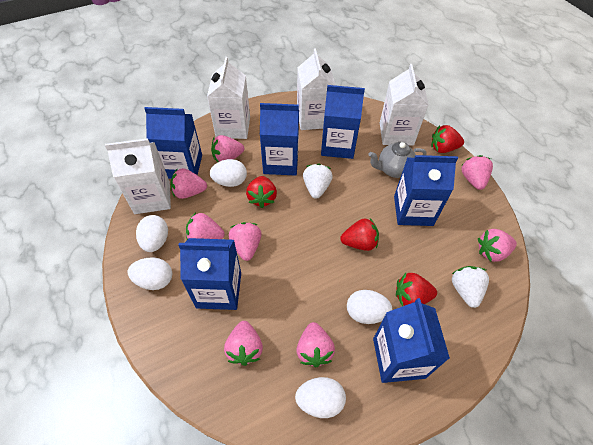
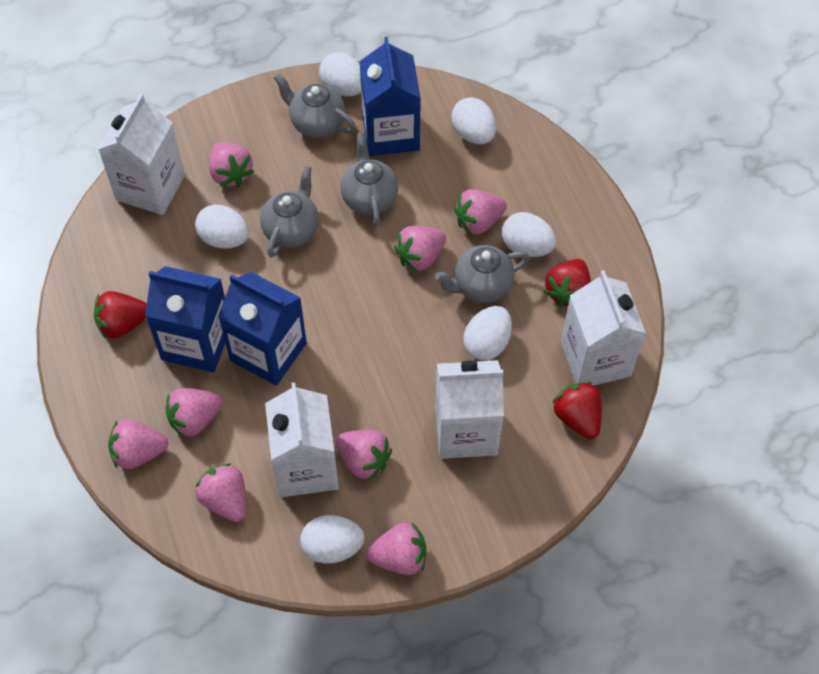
blue carton: 6 -> 3
grey teapot: 1 -> 4
red strawberry: 4 -> 3
white egg: 5 -> 6
white strawberry: 2 -> 0

